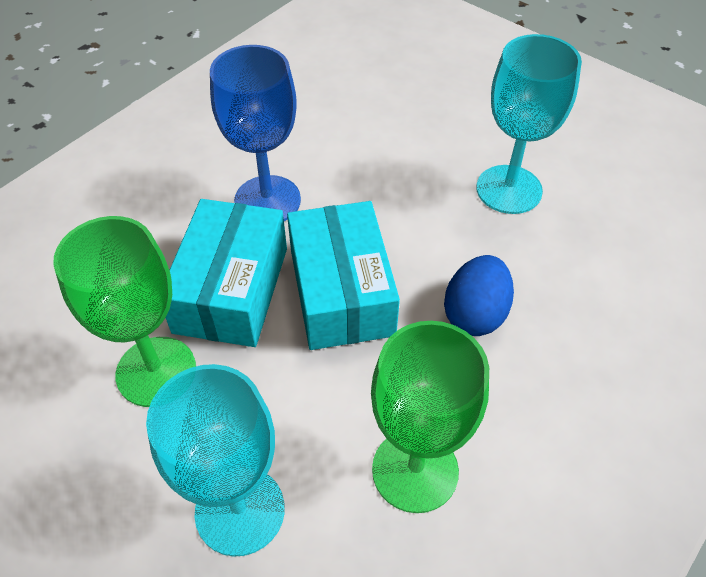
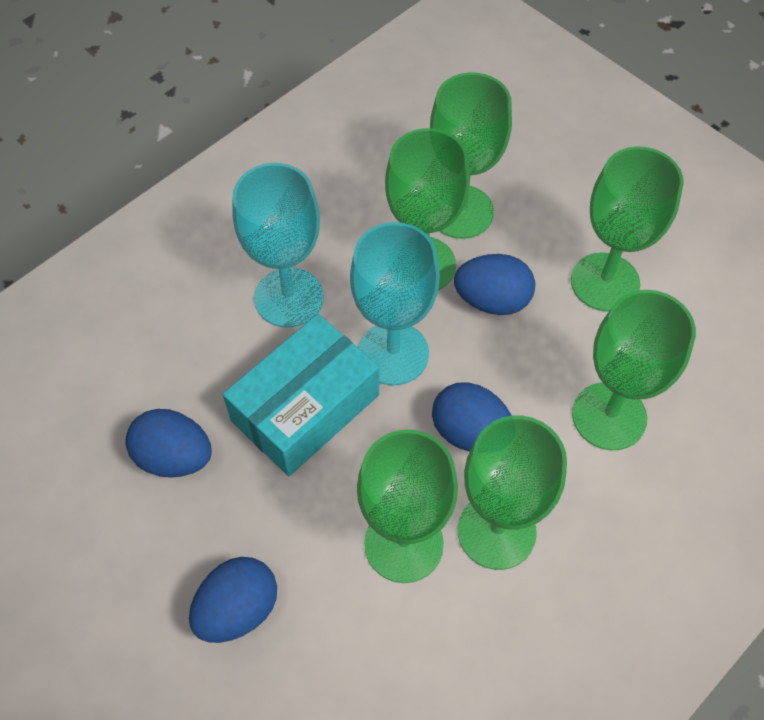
blue egg: 1 -> 4
blue goblet: 1 -> 0
green goblet: 2 -> 6
turquoise box: 2 -> 1

